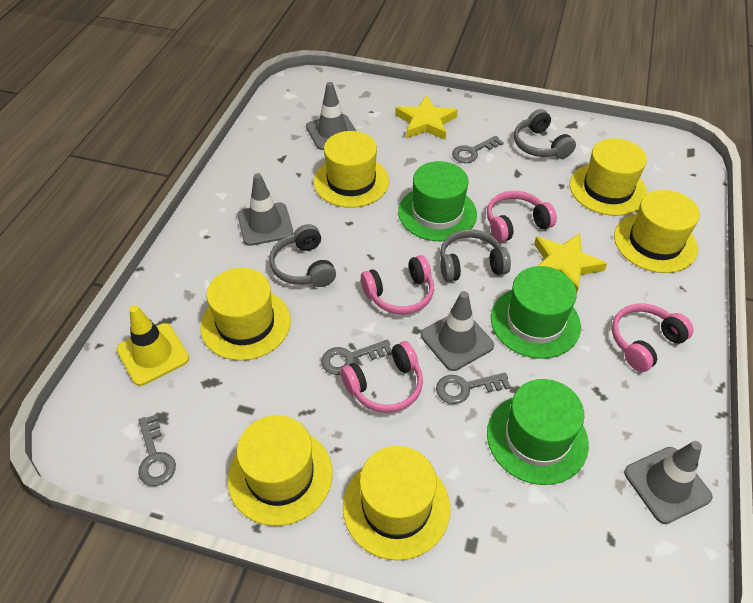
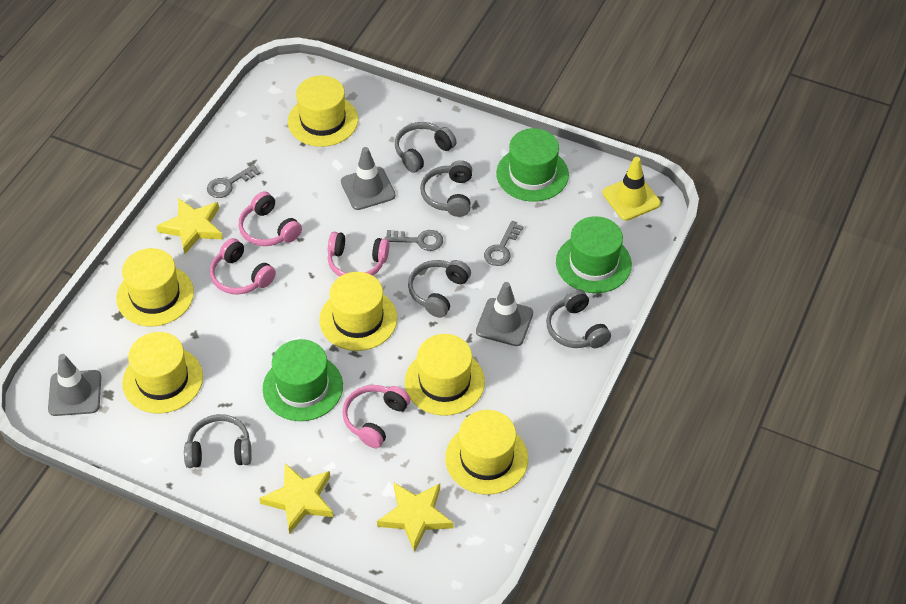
grey headphones: 3 -> 5
grey key: 4 -> 3
grey traffic cone: 4 -> 3
yellow star: 2 -> 3

